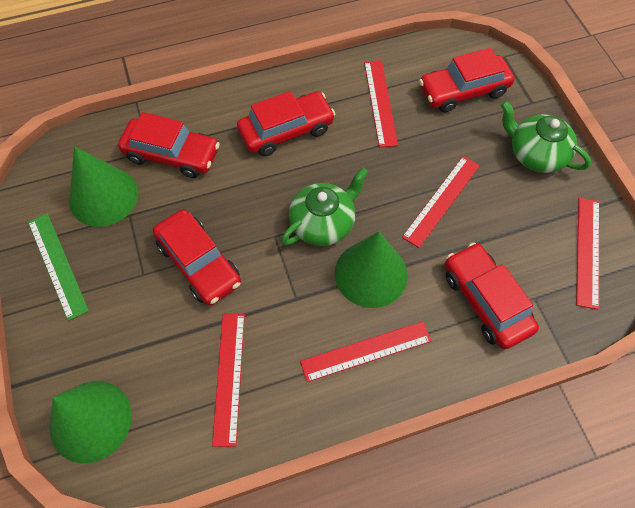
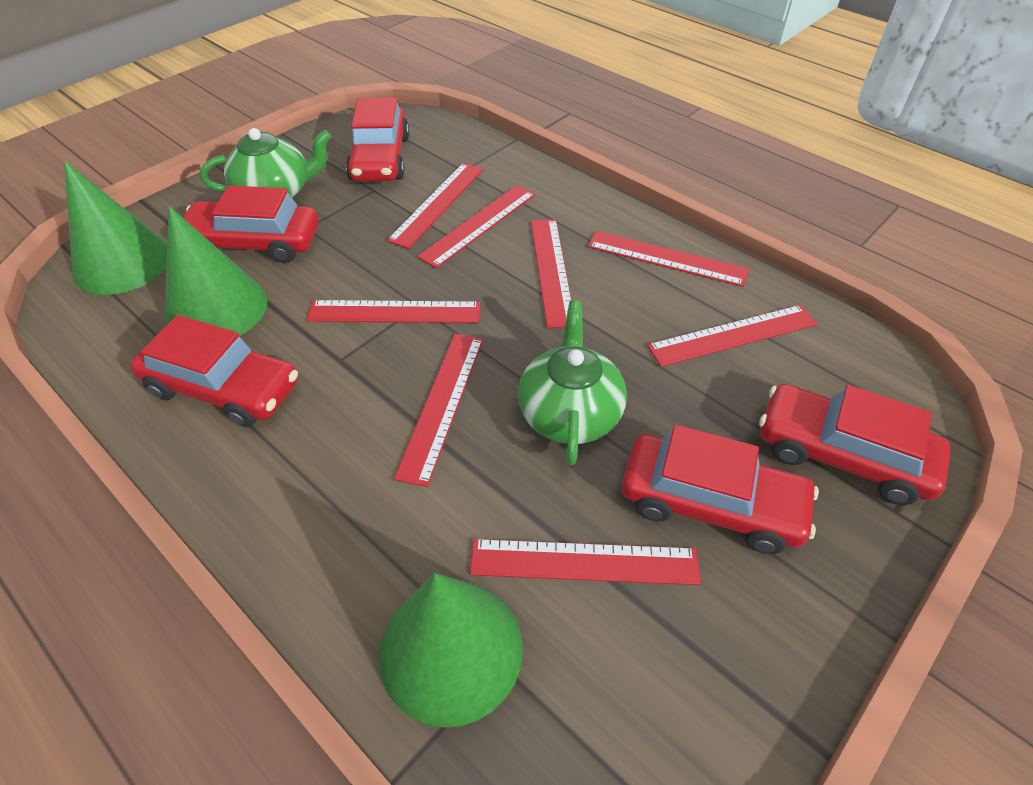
green ruler: 1 -> 0
red ruler: 5 -> 8

